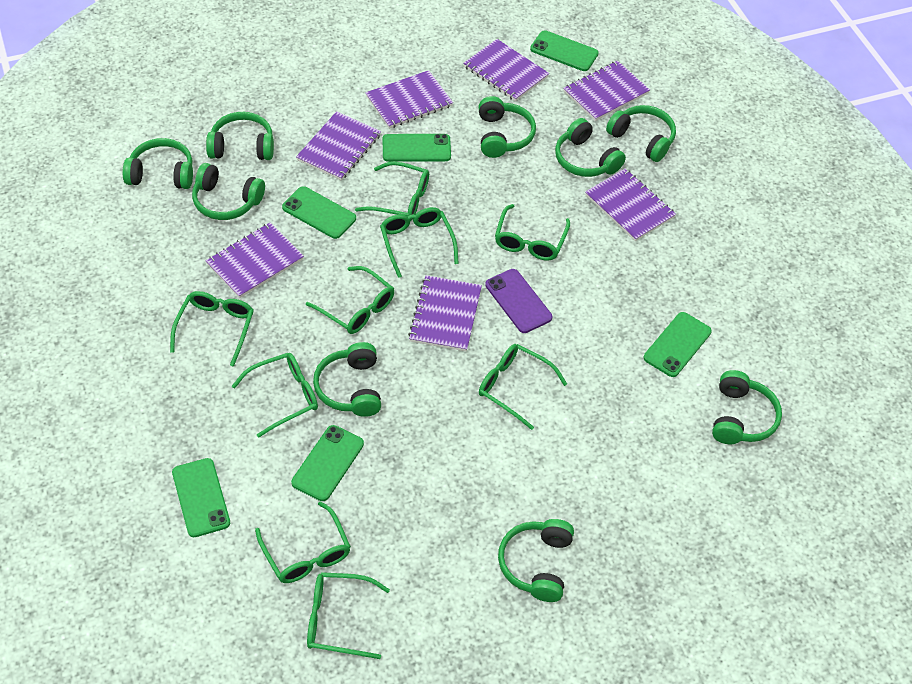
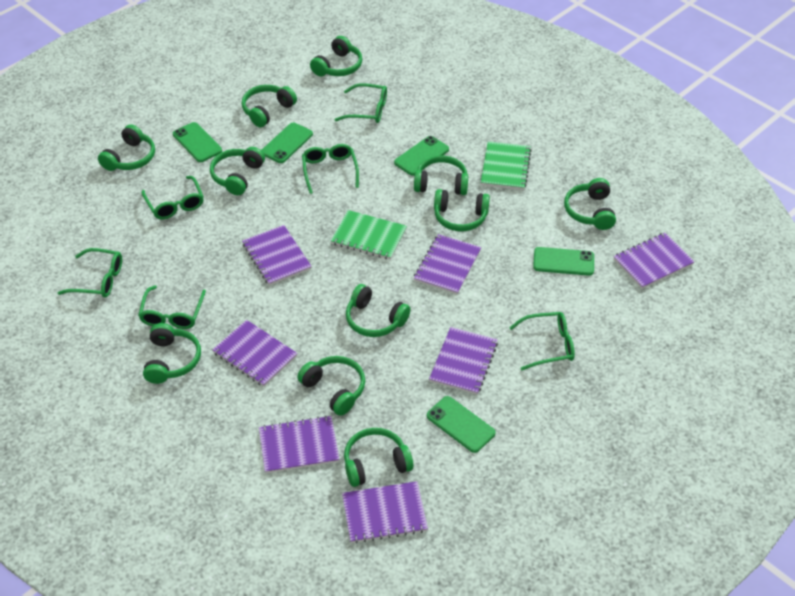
green glasses: 9 -> 6
green headphones: 9 -> 11
green notebook: 0 -> 2
green phone: 6 -> 5
purple phone: 1 -> 0

